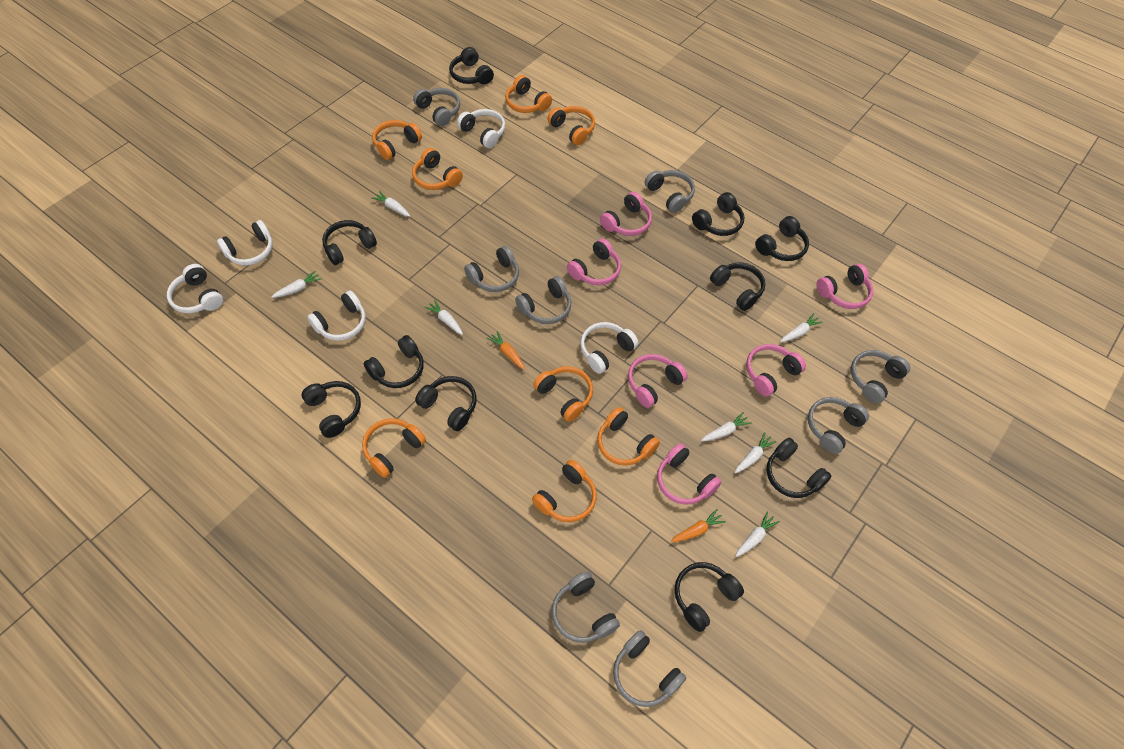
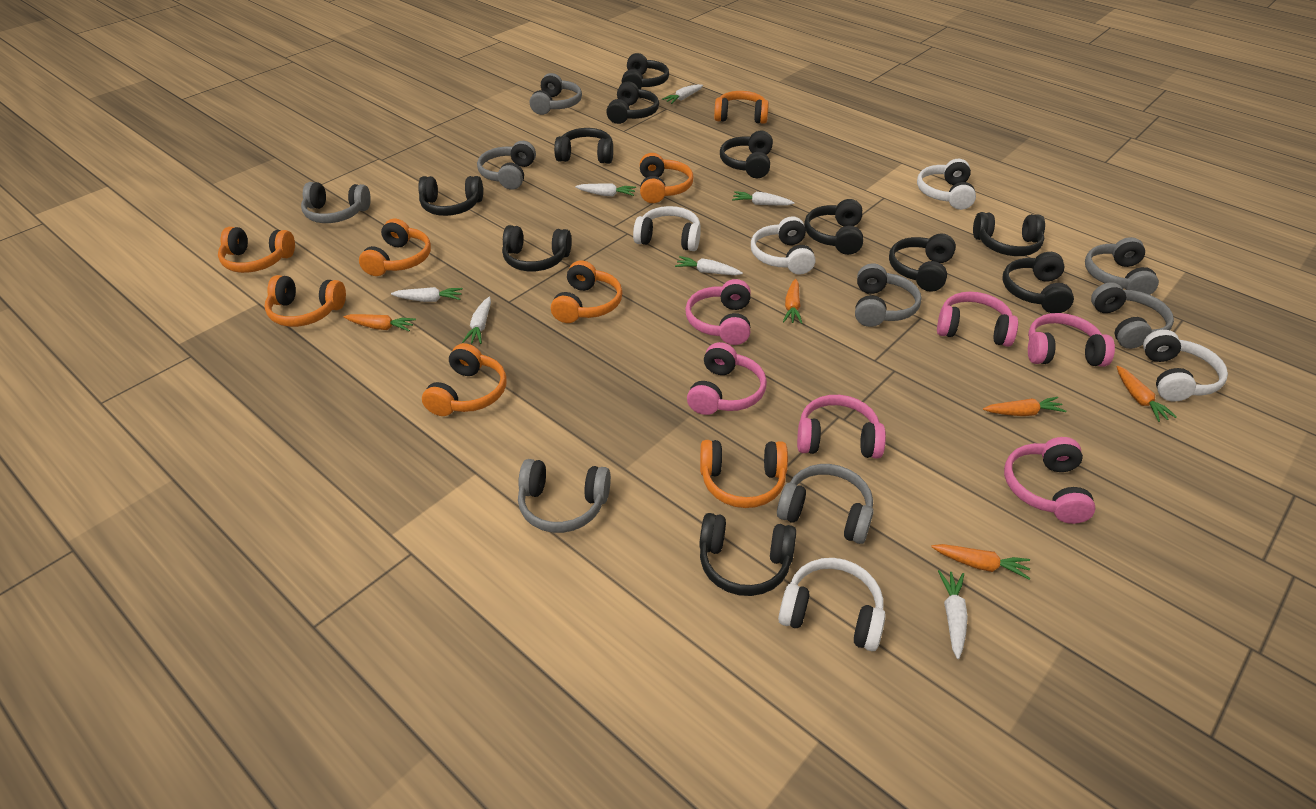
black headphones: 10 -> 11
orange carrot: 2 -> 5

